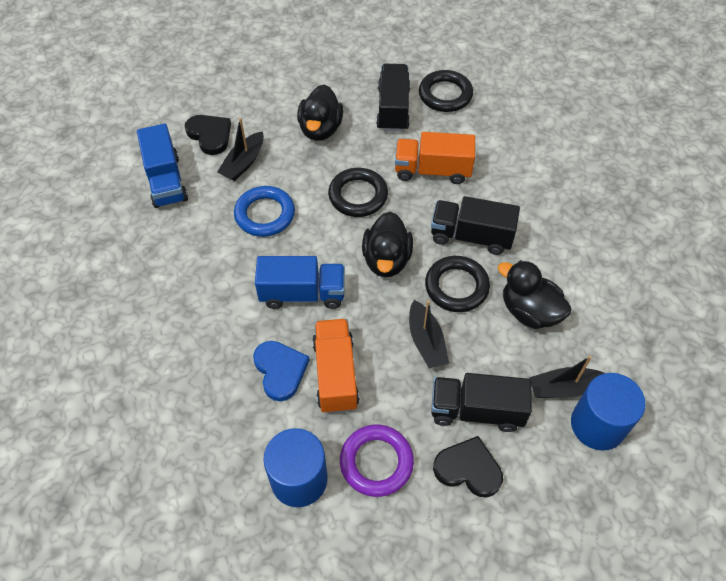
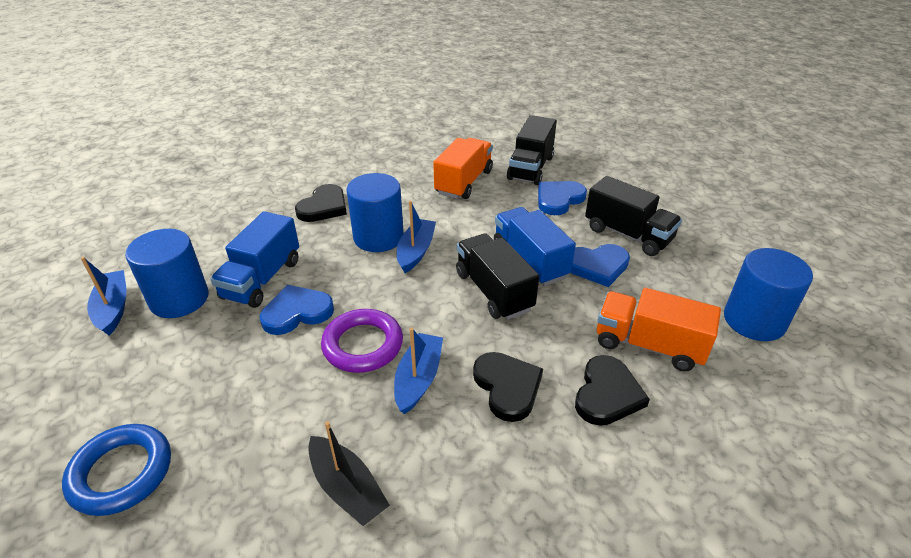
black boat: 3 -> 1
black duck: 3 -> 0
black heart: 2 -> 3
black ring: 3 -> 0
blue boat: 0 -> 3
blue cylinder: 2 -> 3
blue heart: 1 -> 3

